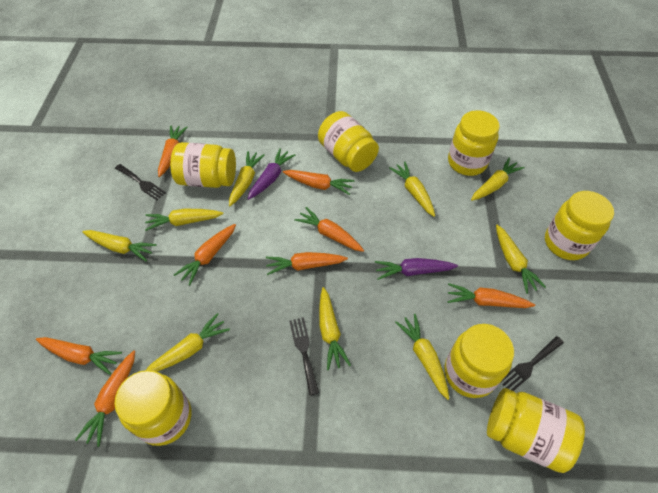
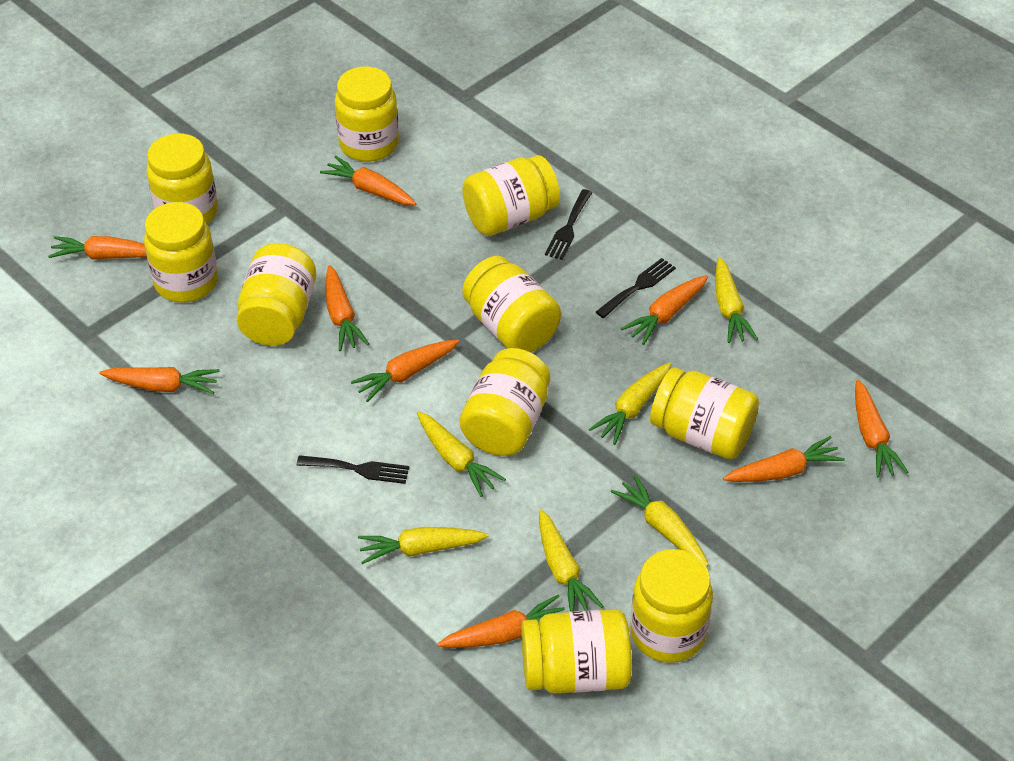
orange carrot: 8 -> 9
purple carrot: 2 -> 0
yellow carrot: 9 -> 6
yellow jar: 7 -> 10

